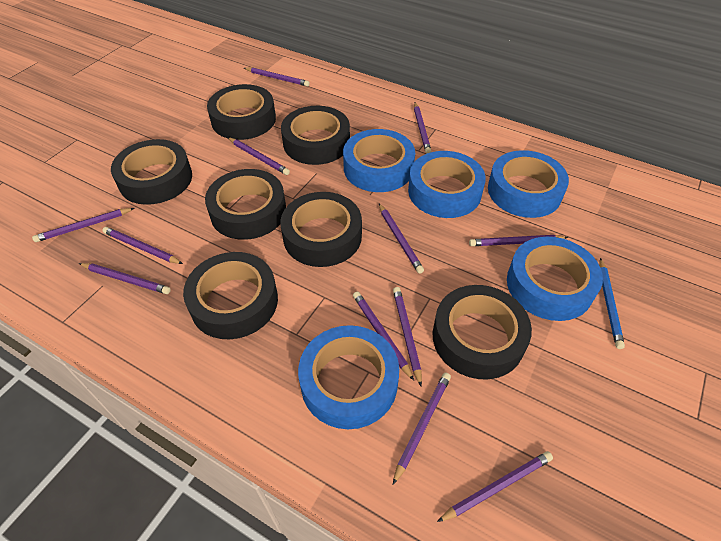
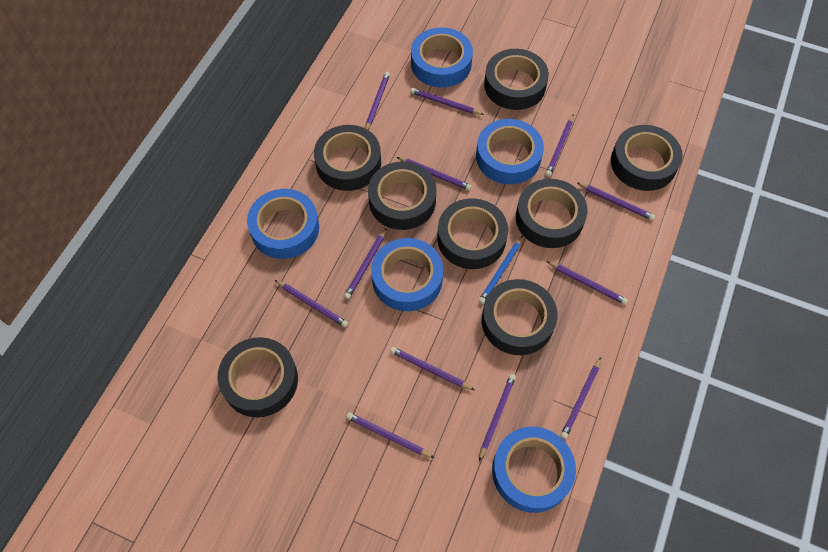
black tape: 7 -> 8

